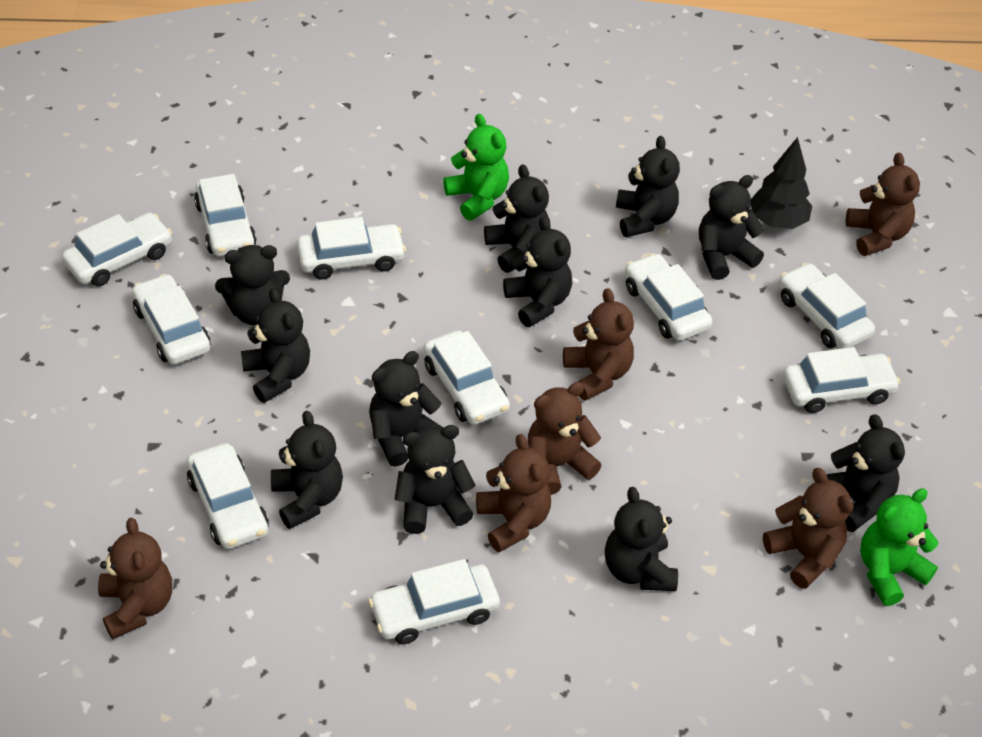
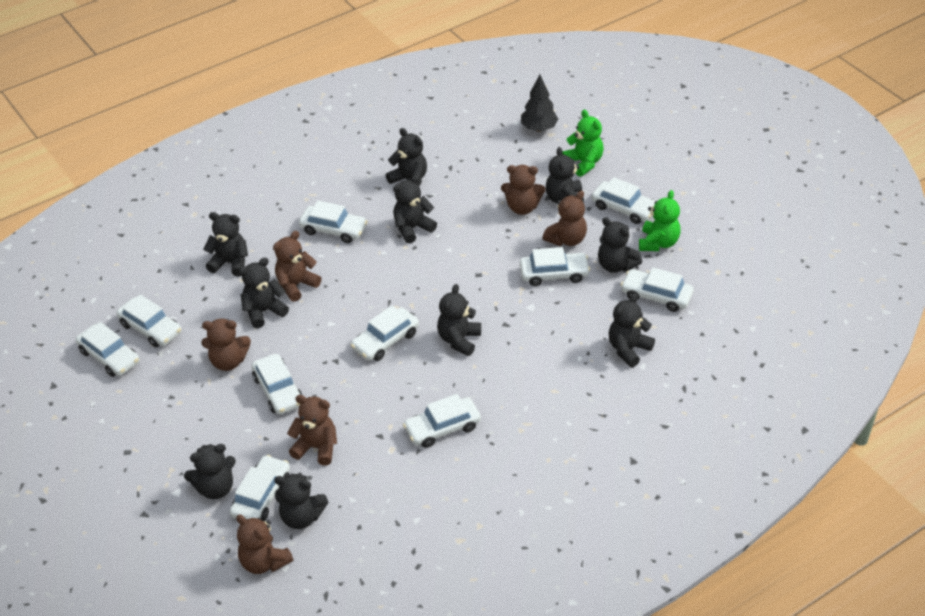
black teddy bear: 11 -> 10

